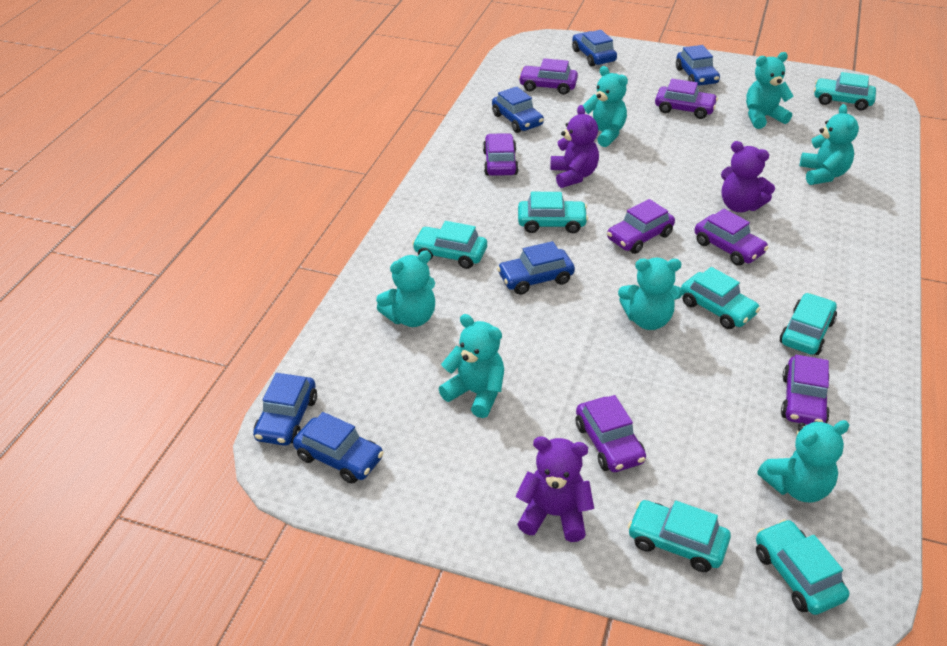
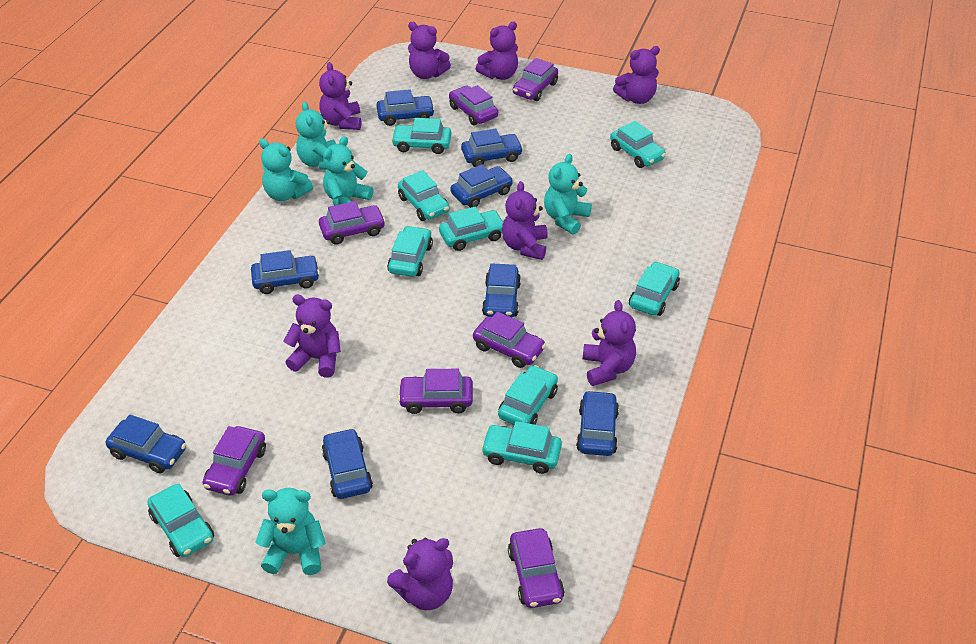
blue car: 6 -> 8
purple teddy bear: 3 -> 8
turquoise car: 7 -> 9
turquoise teddy bear: 7 -> 5

